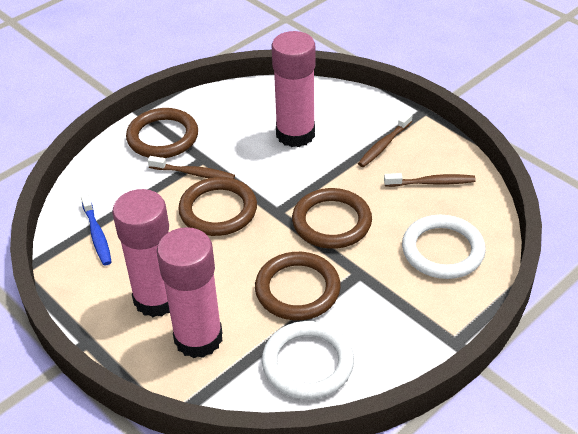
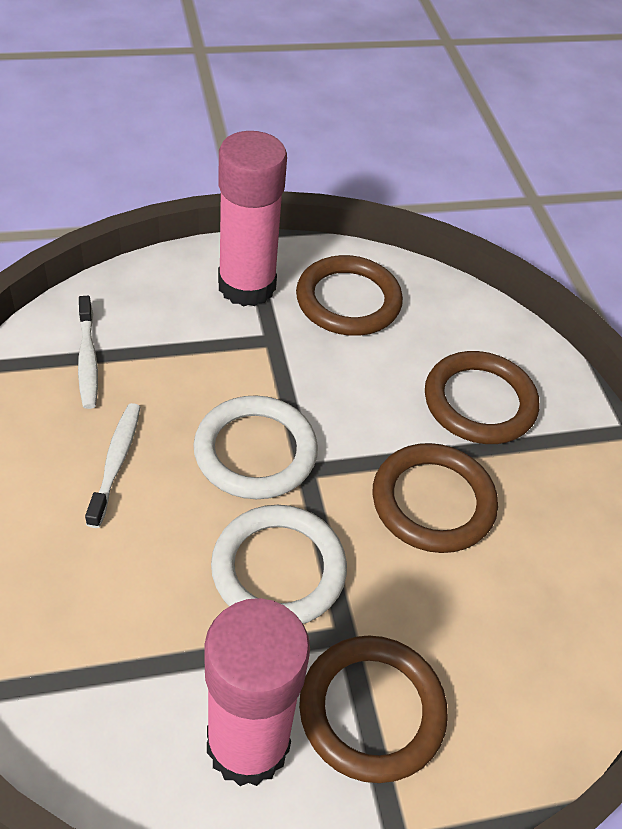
blue toothbrush: 1 -> 0
brown toothbrush: 3 -> 0
pink glue stick: 3 -> 2
white toothbrush: 0 -> 2

